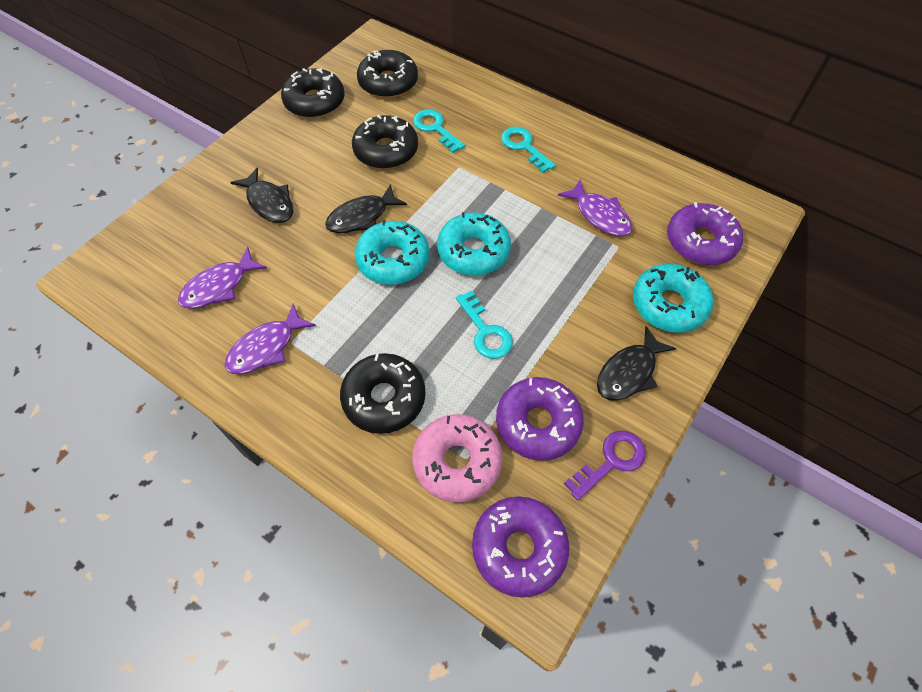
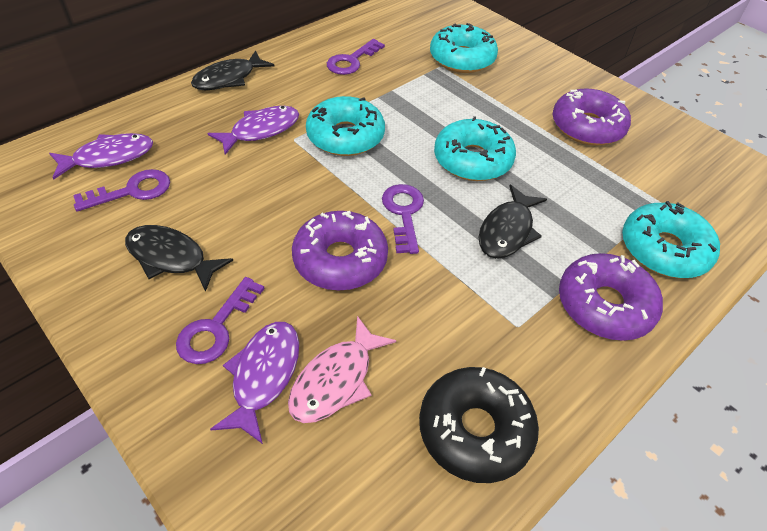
black donut: 4 -> 1
pink donut: 1 -> 0
pink fish: 0 -> 1
purple key: 1 -> 4
turquoise donut: 3 -> 4
turquoise key: 3 -> 0

